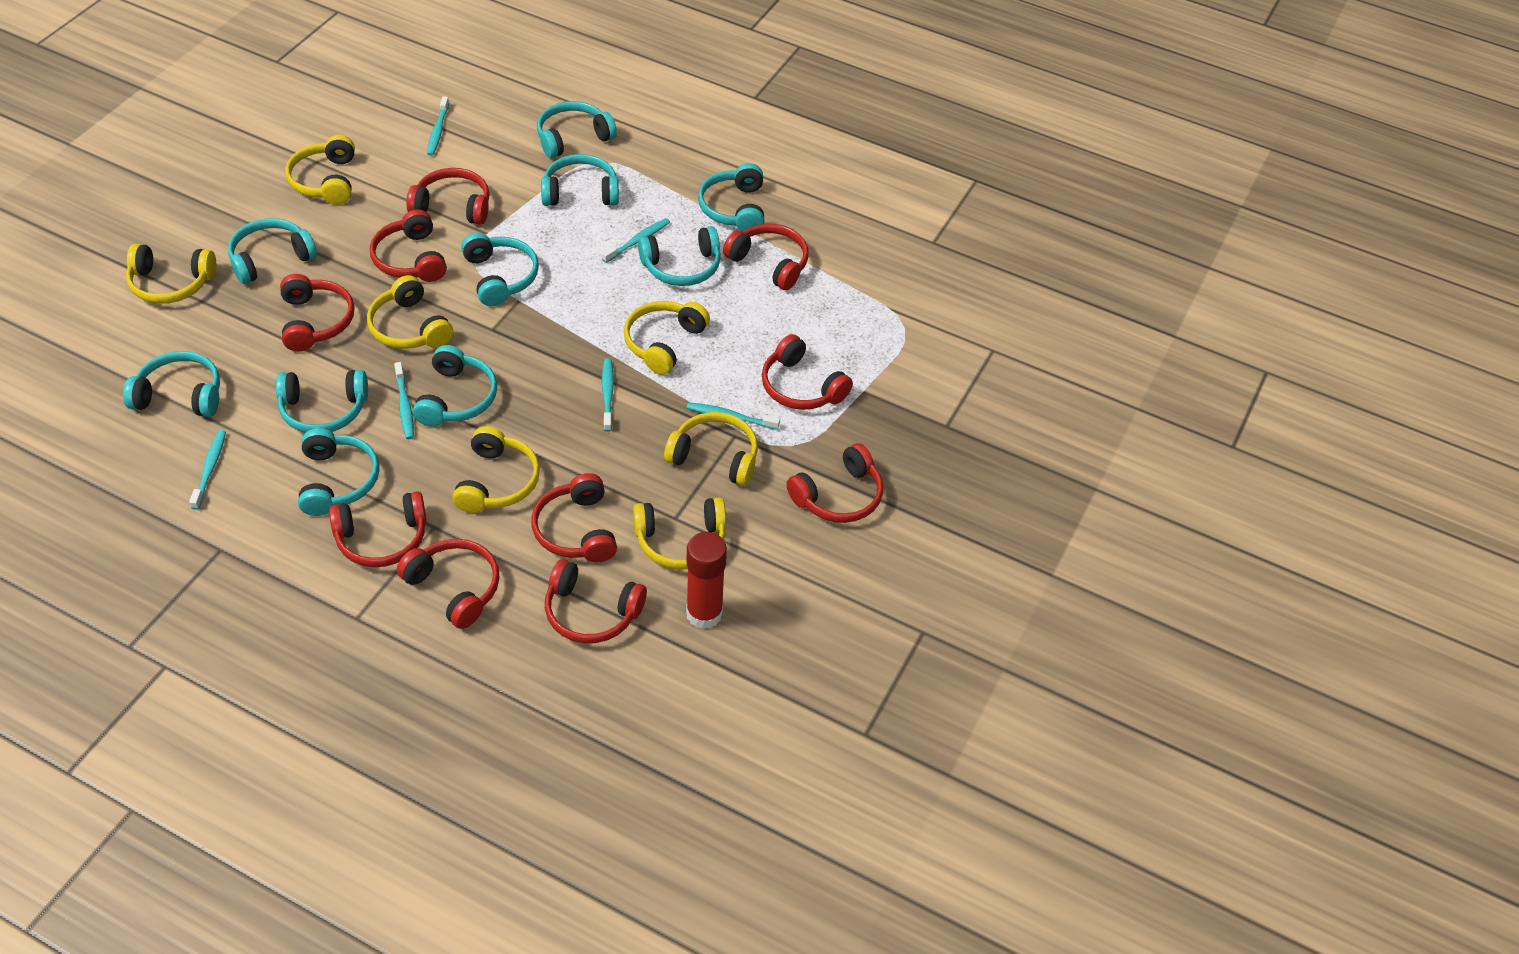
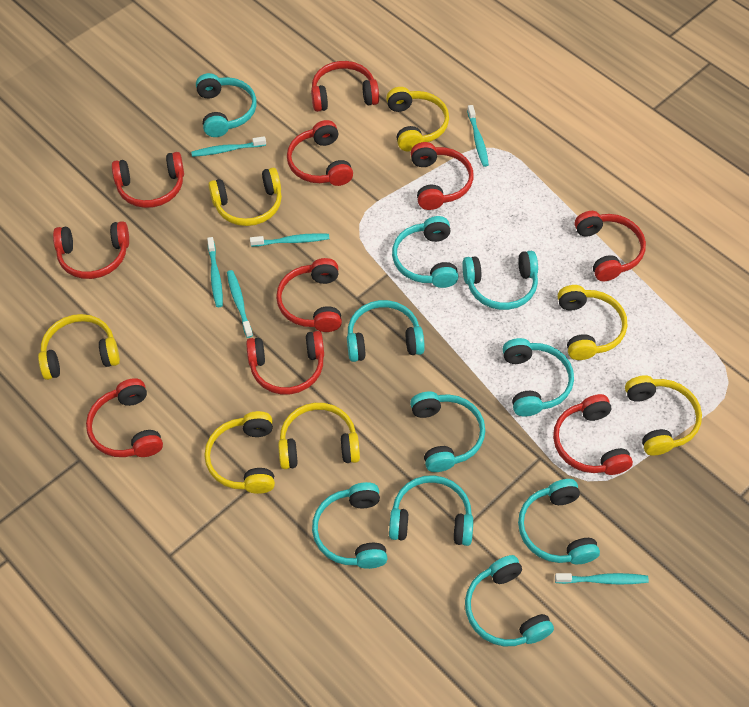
red glue stick: 1 -> 0

